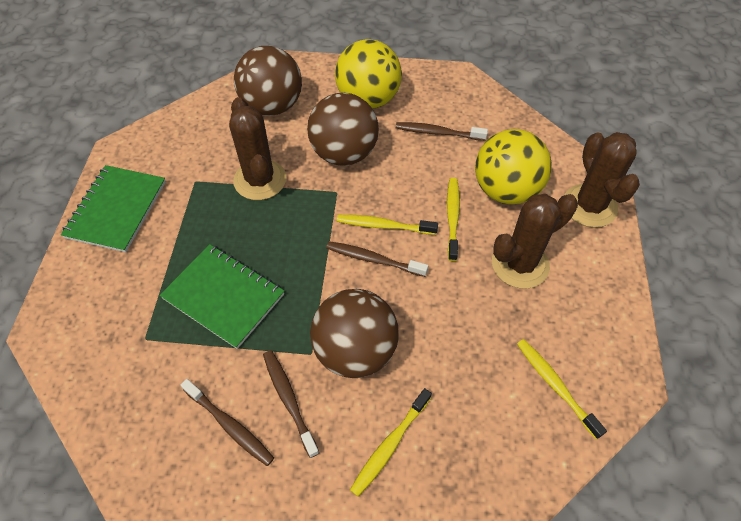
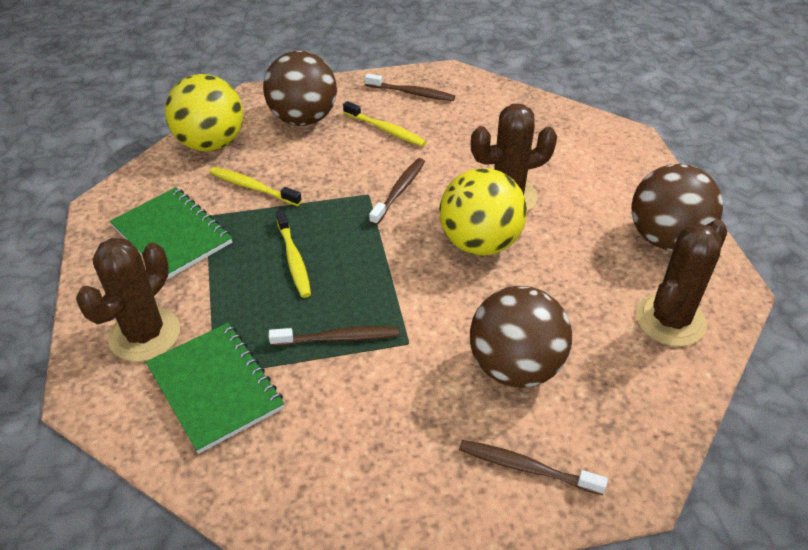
yellow toothbrush: 4 -> 3

